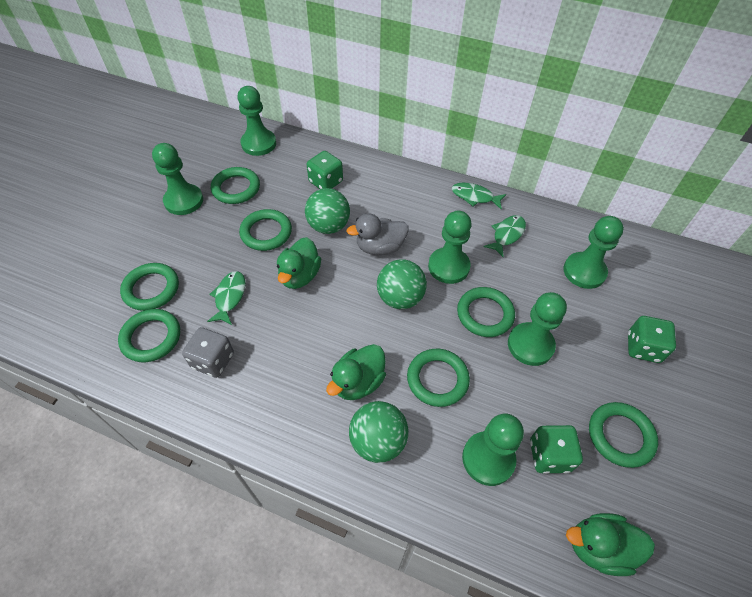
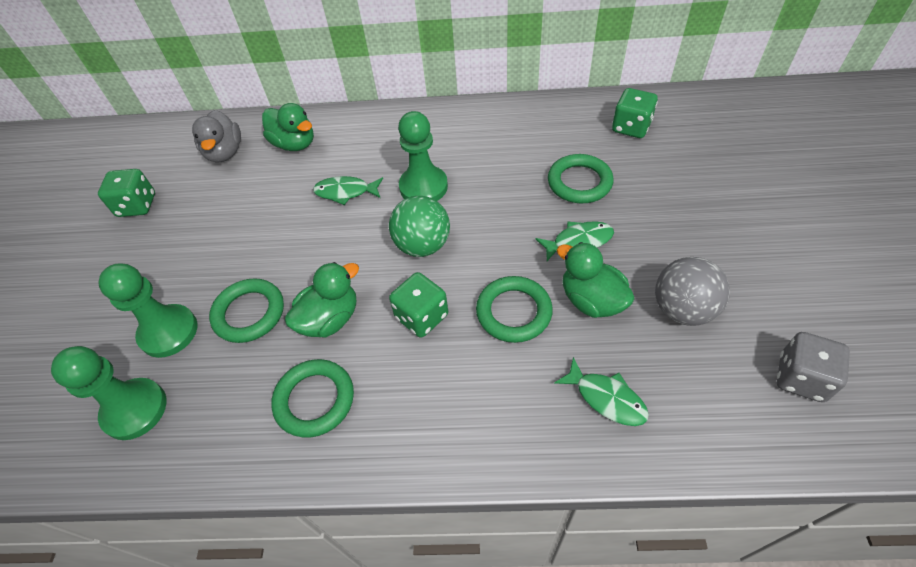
green ball: 3 -> 1
green pawn: 6 -> 3
green ring: 7 -> 4
grey ball: 0 -> 1

